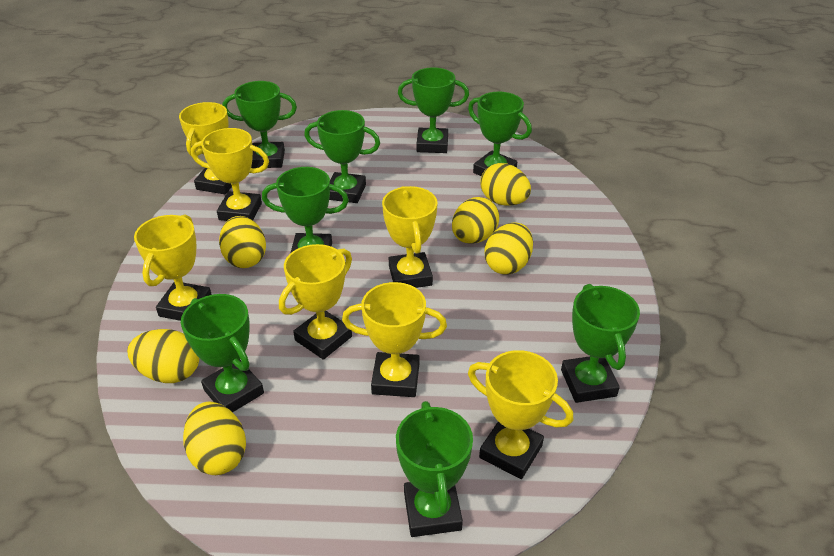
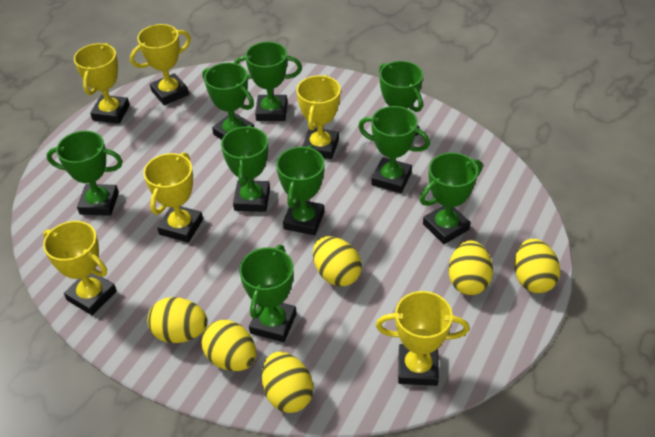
green trophy: 8 -> 9
yellow trophy: 7 -> 6

